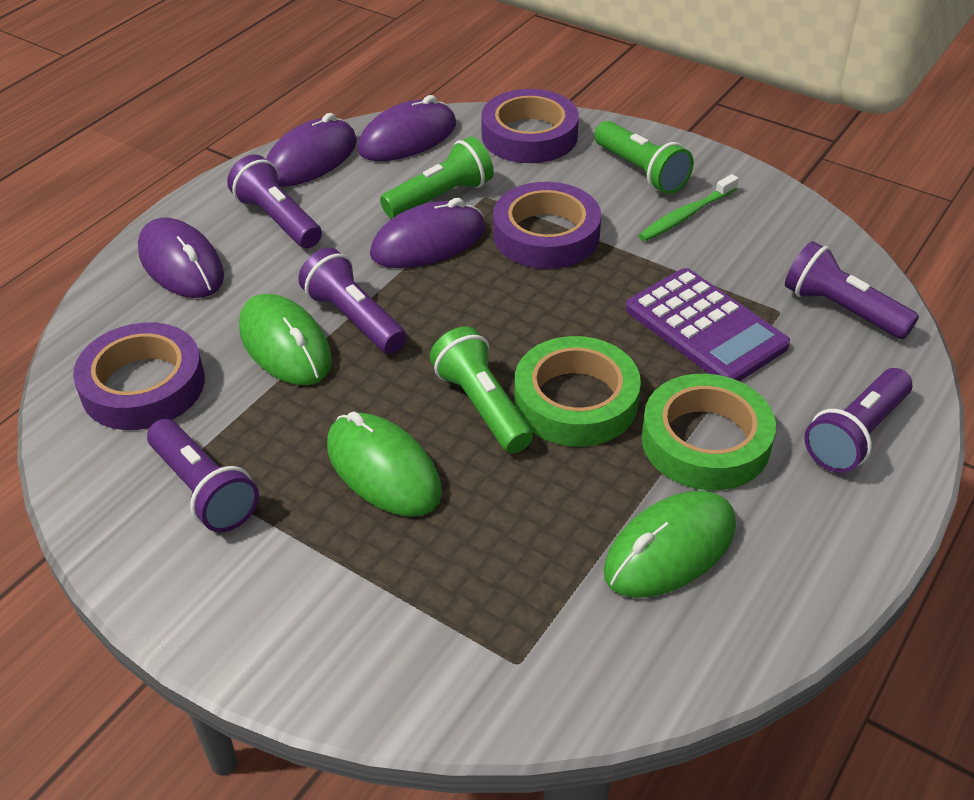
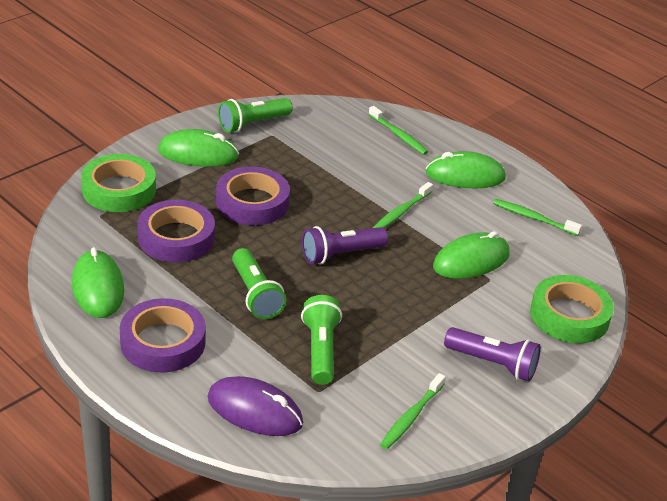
green mouse: 3 -> 4
green toothbrush: 1 -> 4
purple calculator: 1 -> 0
purple flashlight: 5 -> 2
purple mouse: 4 -> 1

